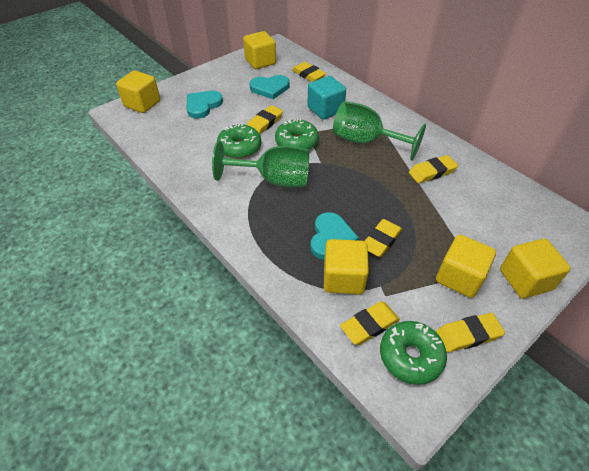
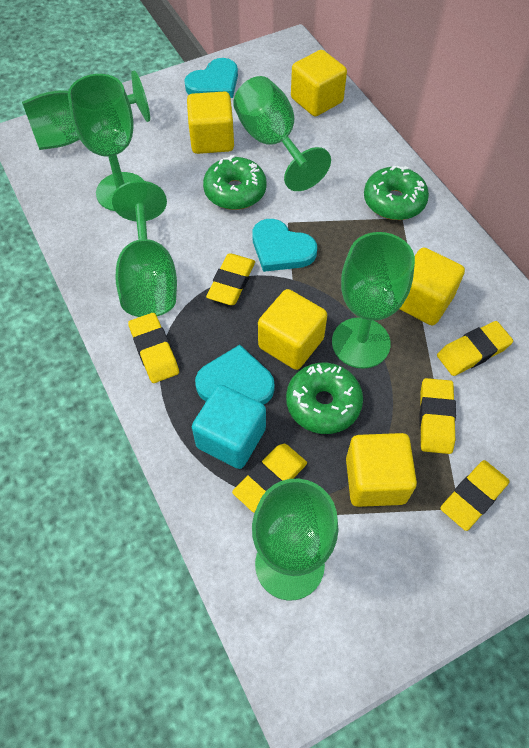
green goblet: 2 -> 6

